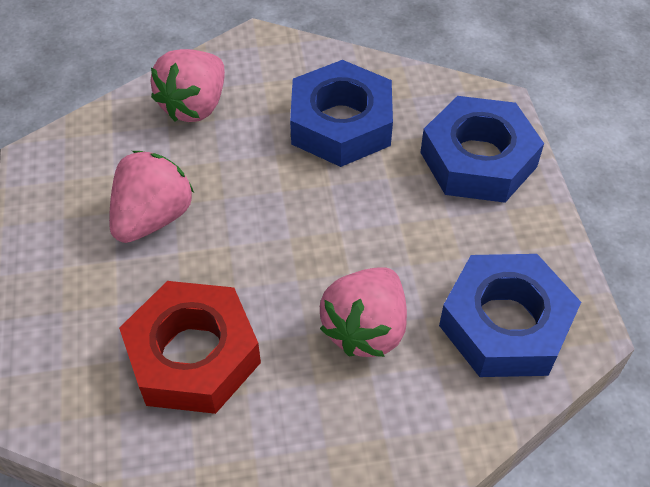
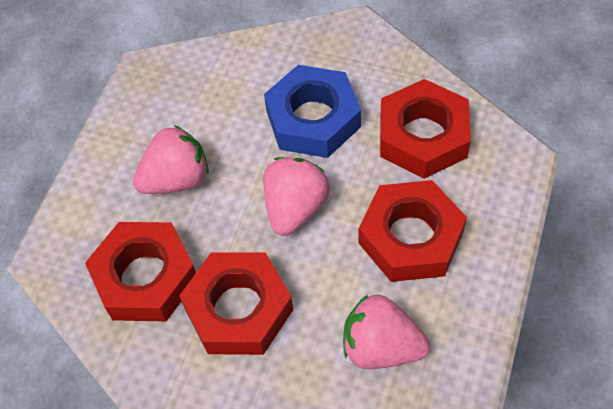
blue nut: 3 -> 1
red nut: 1 -> 4

